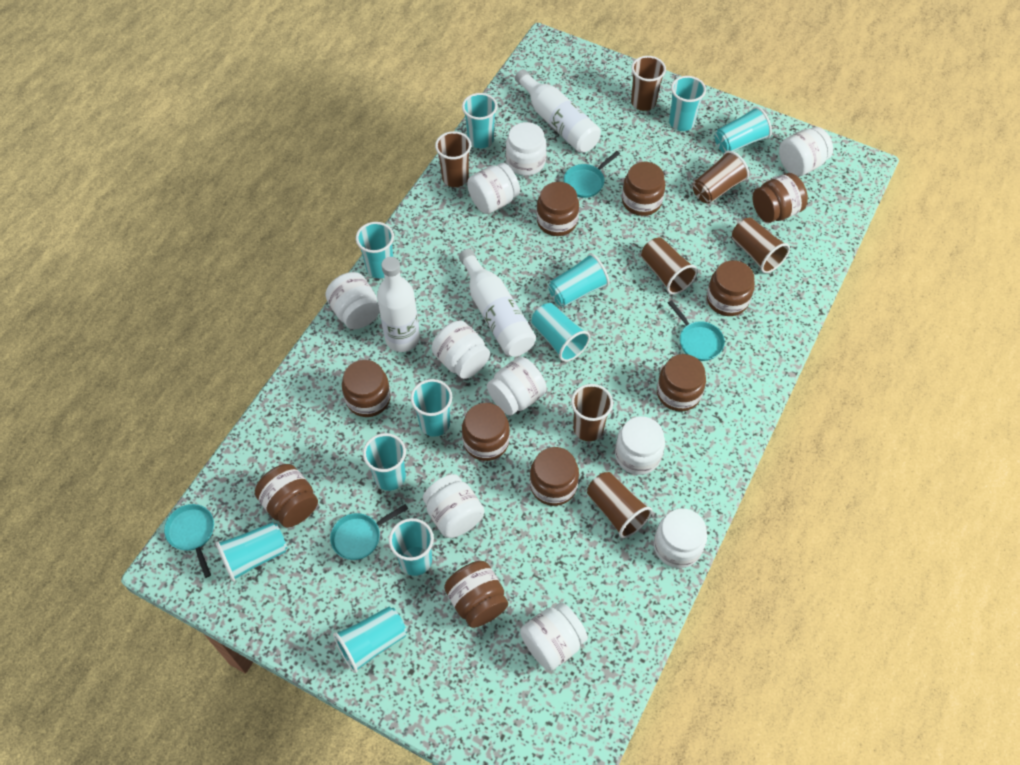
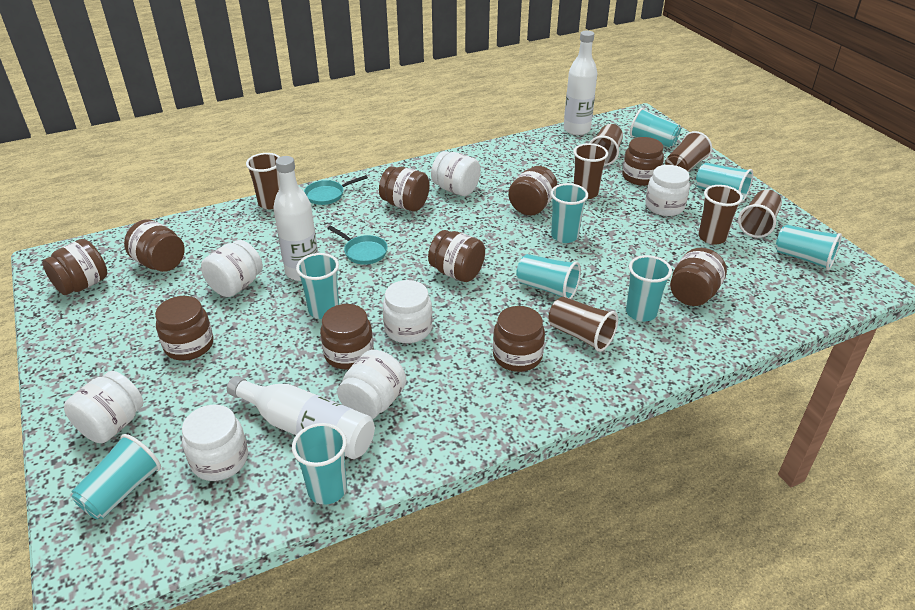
turquoise cup: 11 -> 9
turquoise pan: 4 -> 2
white jar: 10 -> 7

